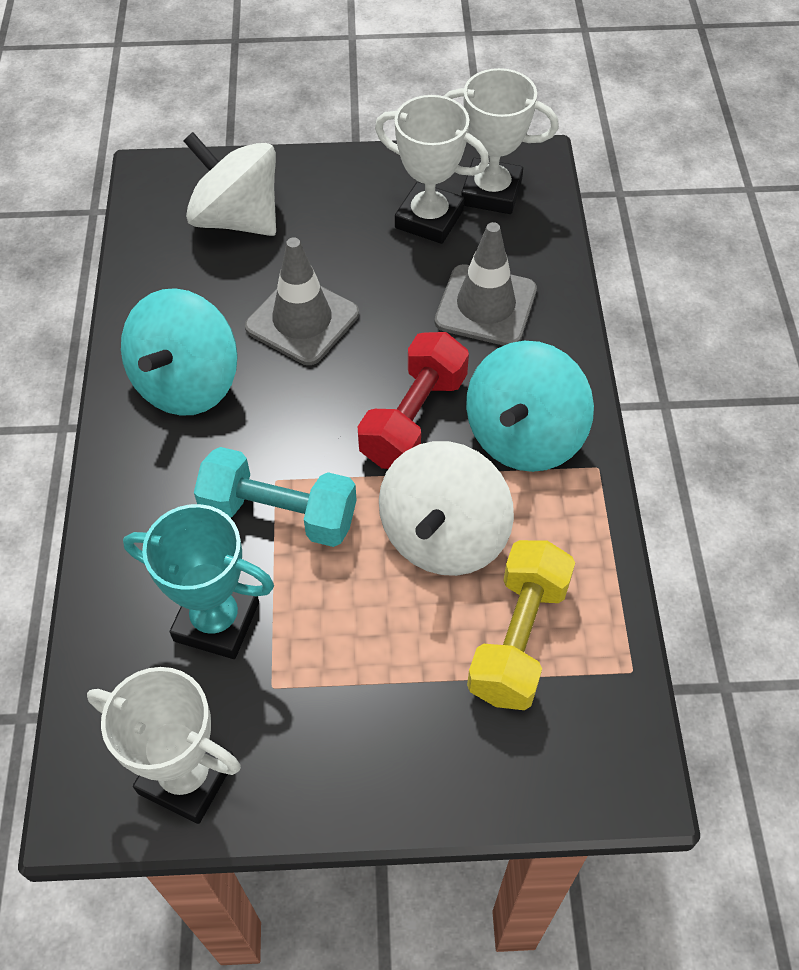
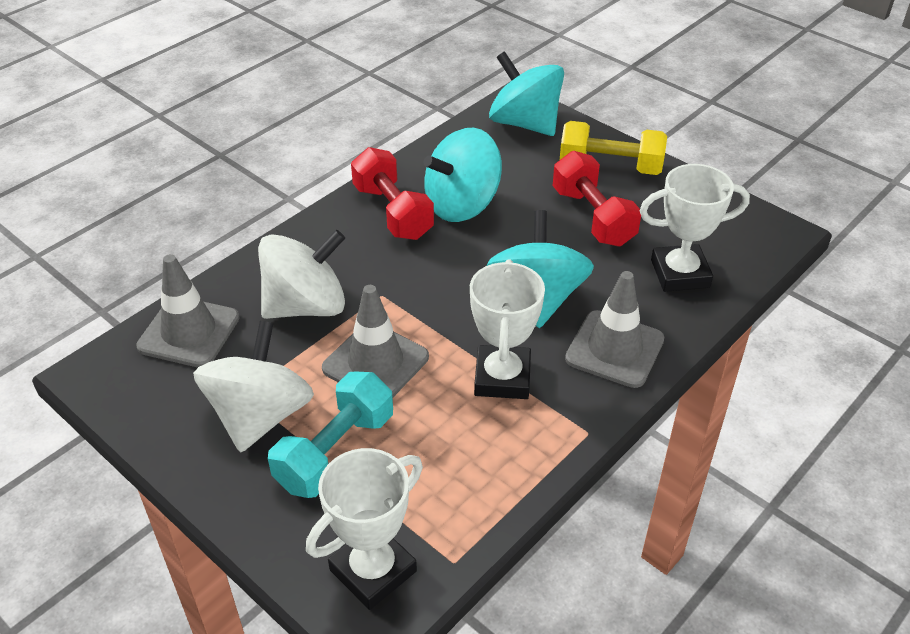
grey traffic cone: 2 -> 3
red dumbbell: 1 -> 2
turquoise spinning top: 2 -> 3
turquoise trophy: 1 -> 0

